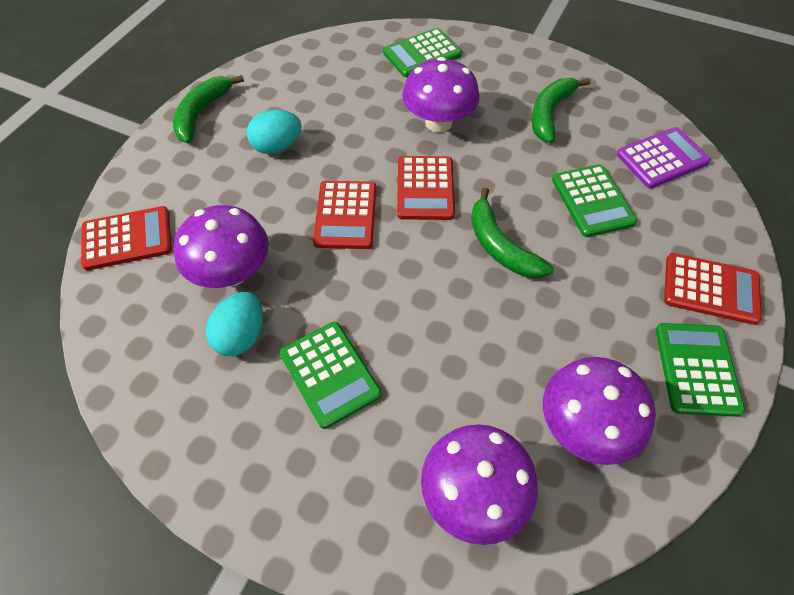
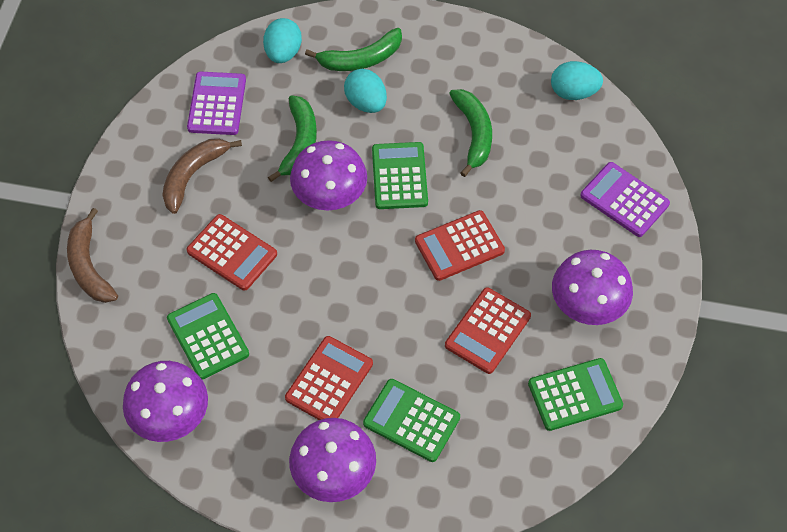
brown banana: 0 -> 2
purple calculator: 1 -> 2
turquoise egg: 2 -> 3

